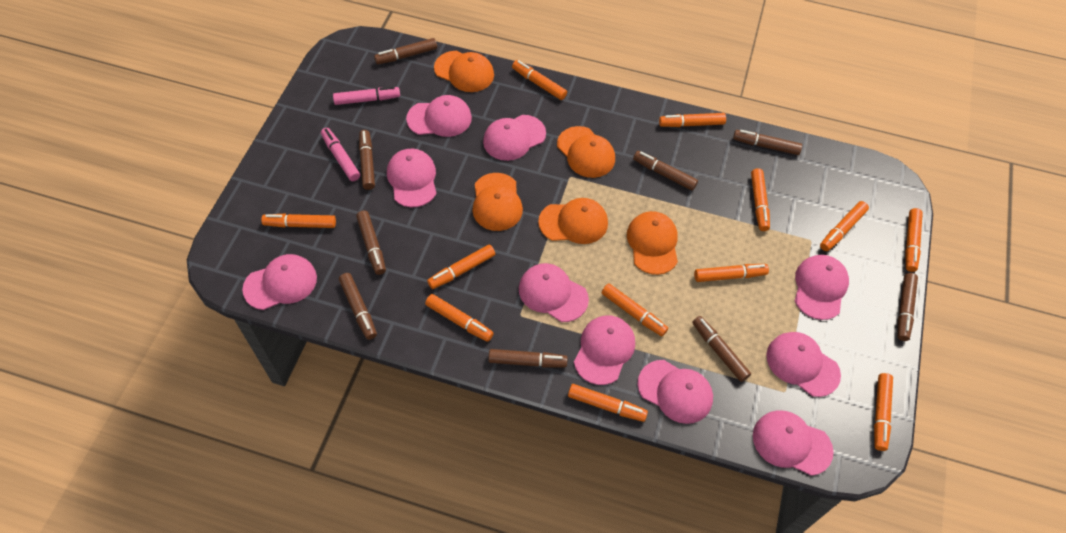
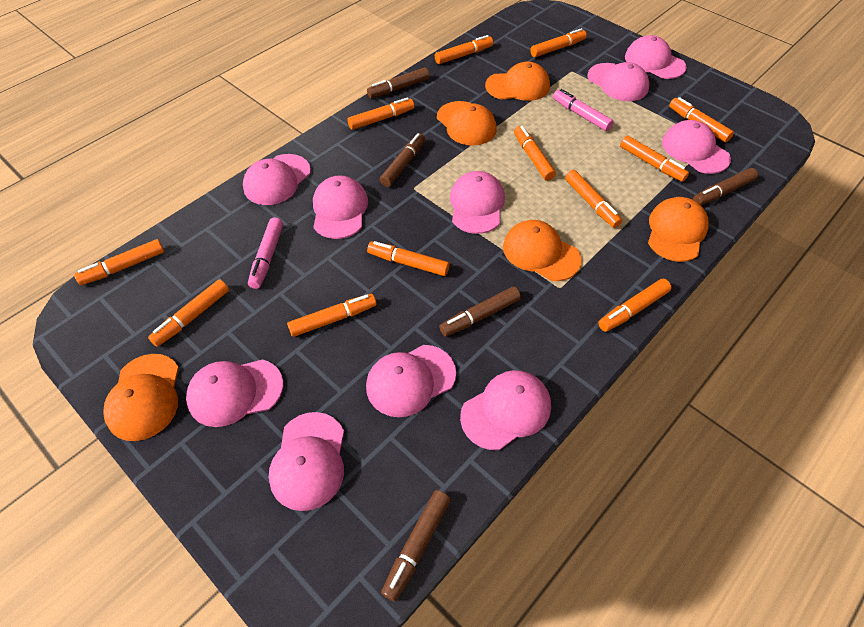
brown marker: 9 -> 5

